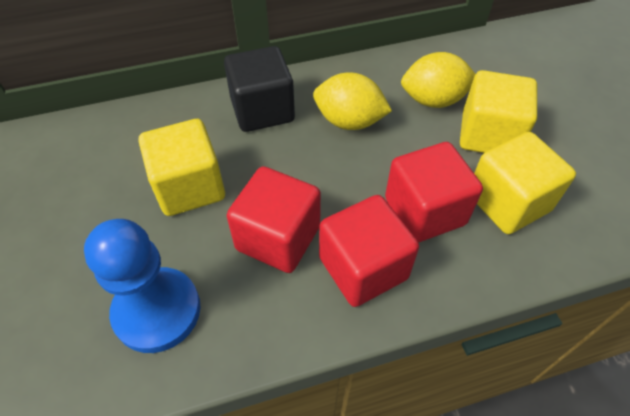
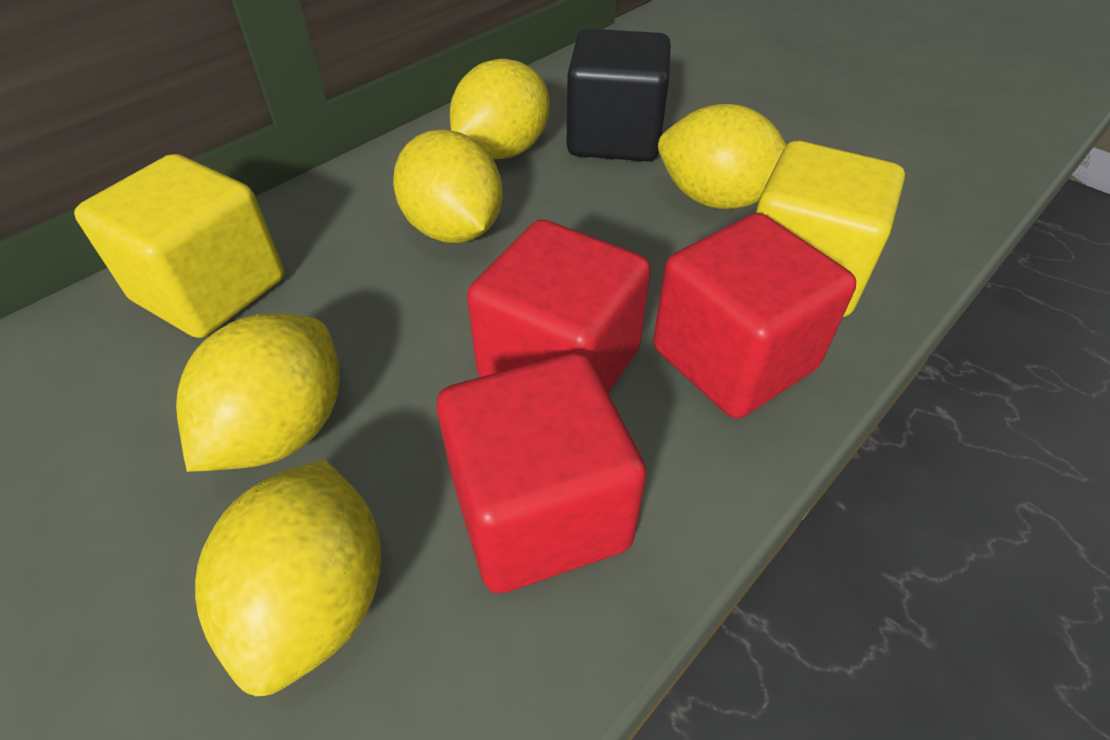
blue pawn: 1 -> 0
yellow cube: 3 -> 2
yellow lemon: 2 -> 5

